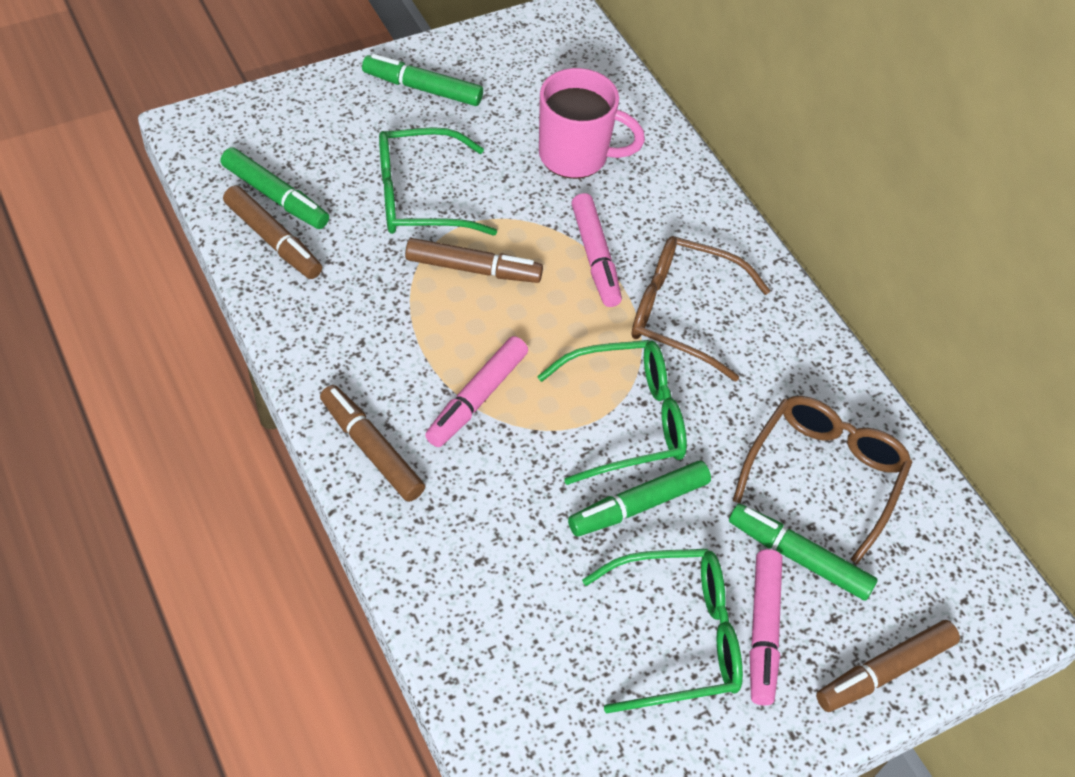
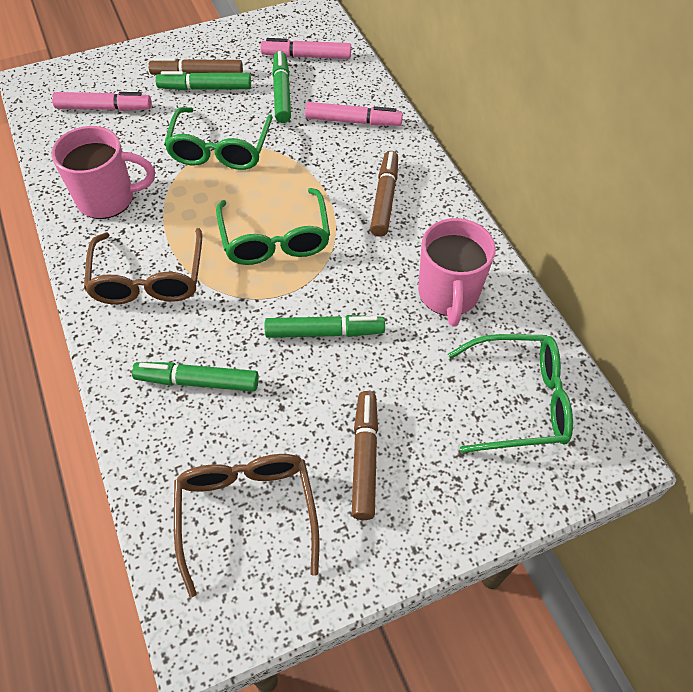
brown marker: 4 -> 3
pink mug: 1 -> 2

